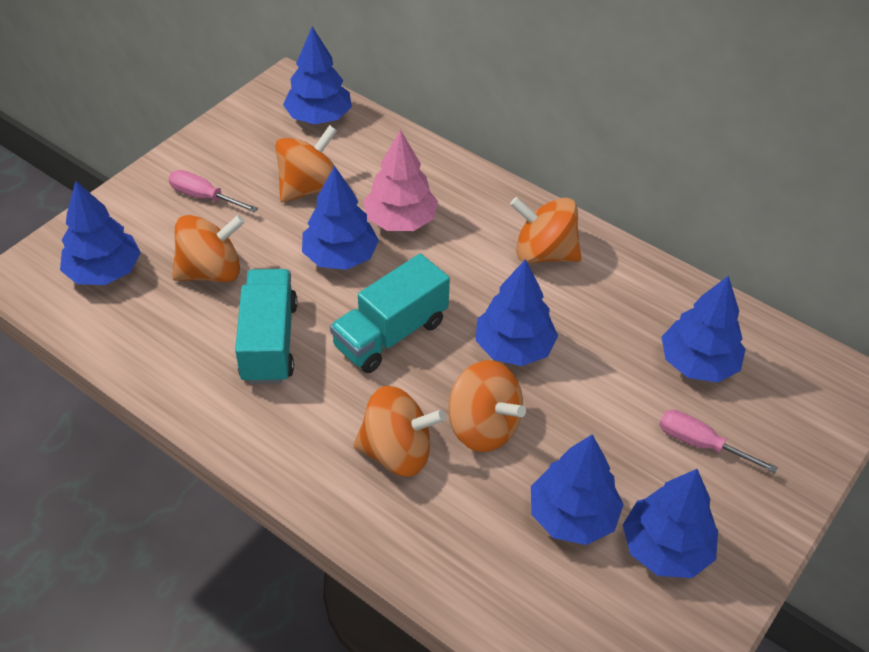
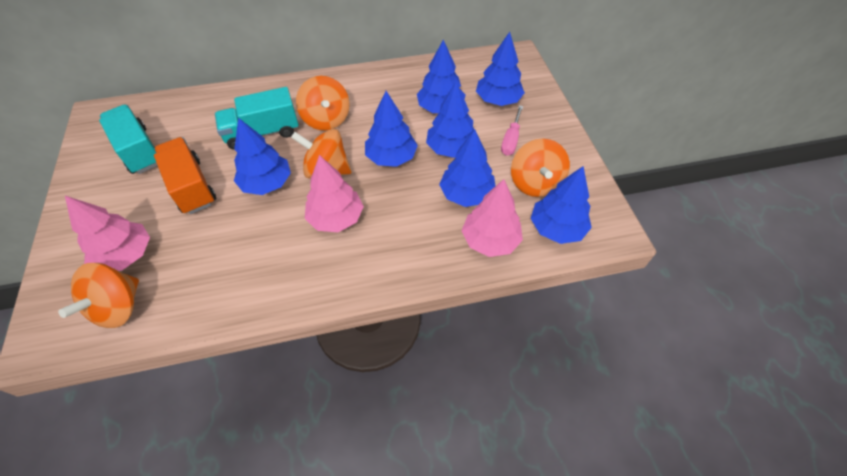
orange spinning top: 5 -> 4
orange truck: 0 -> 1
pink screwdriver: 2 -> 1
pink tree: 1 -> 3

